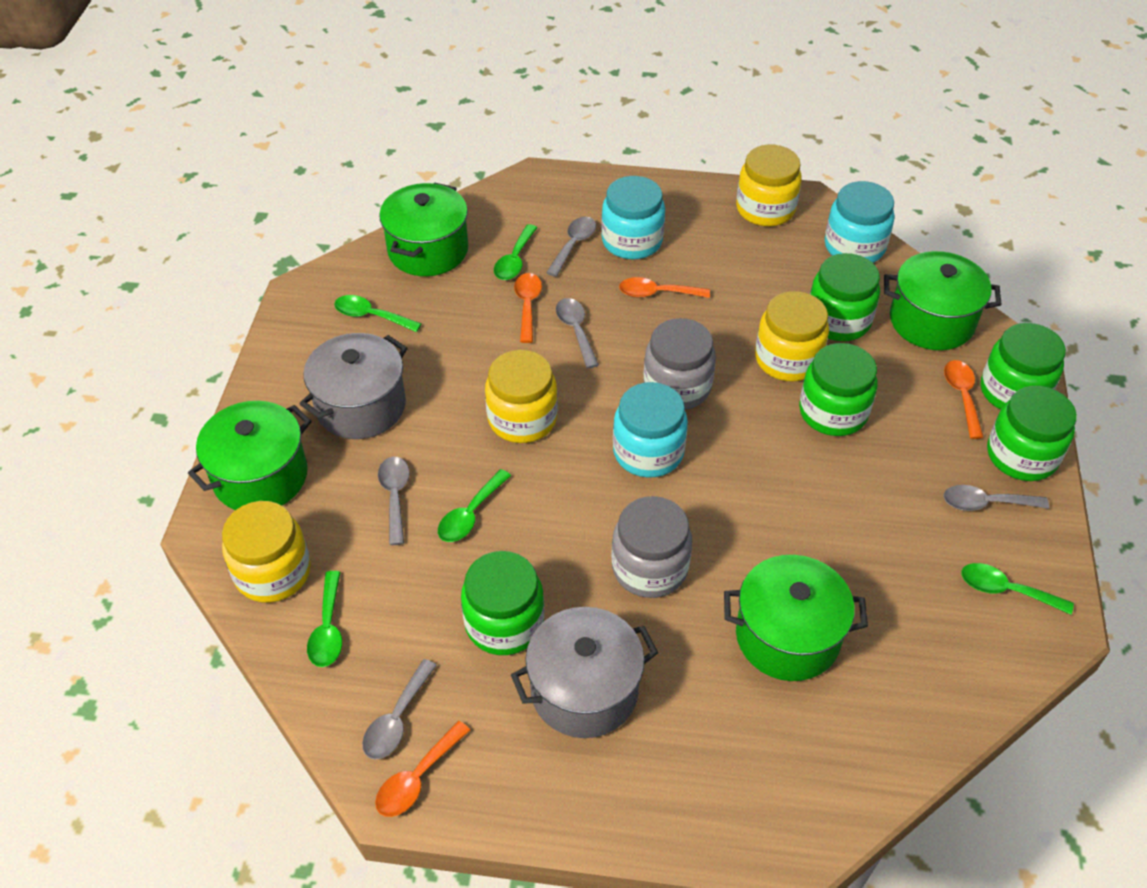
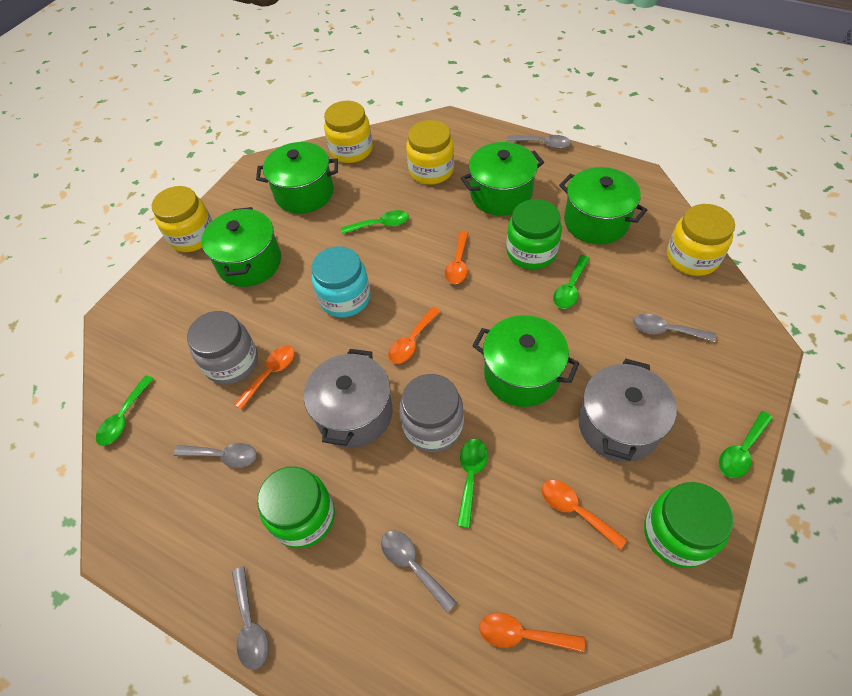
green jar: 5 -> 3
green pot: 4 -> 5
orange spoon: 4 -> 5
turquoise jar: 3 -> 1

